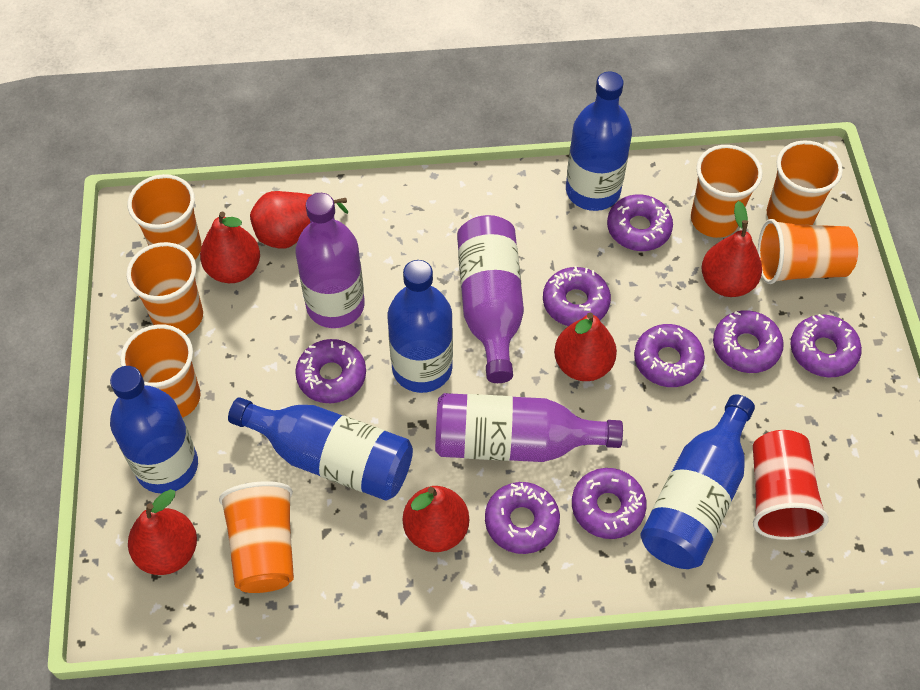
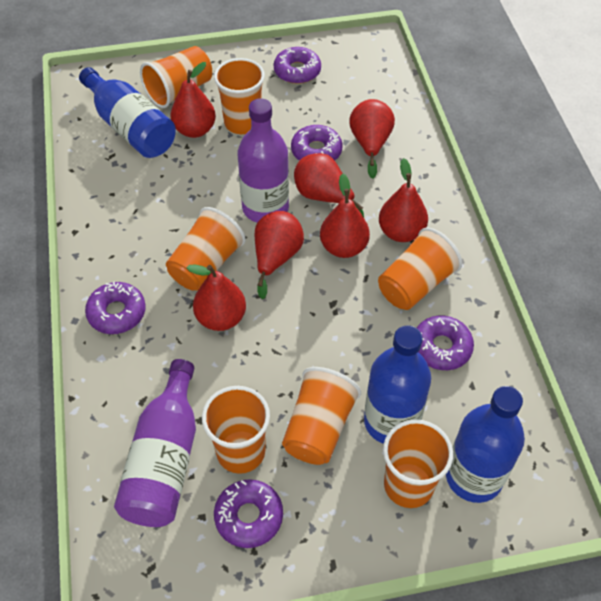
blue bottle: 5 -> 3
purple bottle: 3 -> 2
purple donut: 8 -> 5
red cup: 1 -> 0
red pear: 6 -> 7

